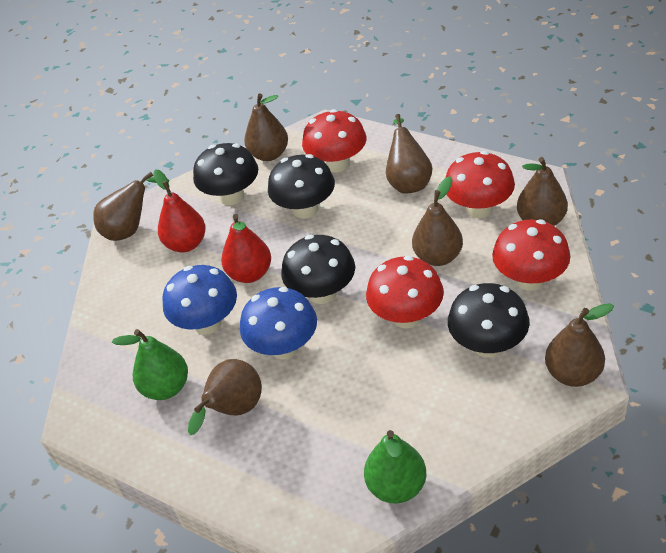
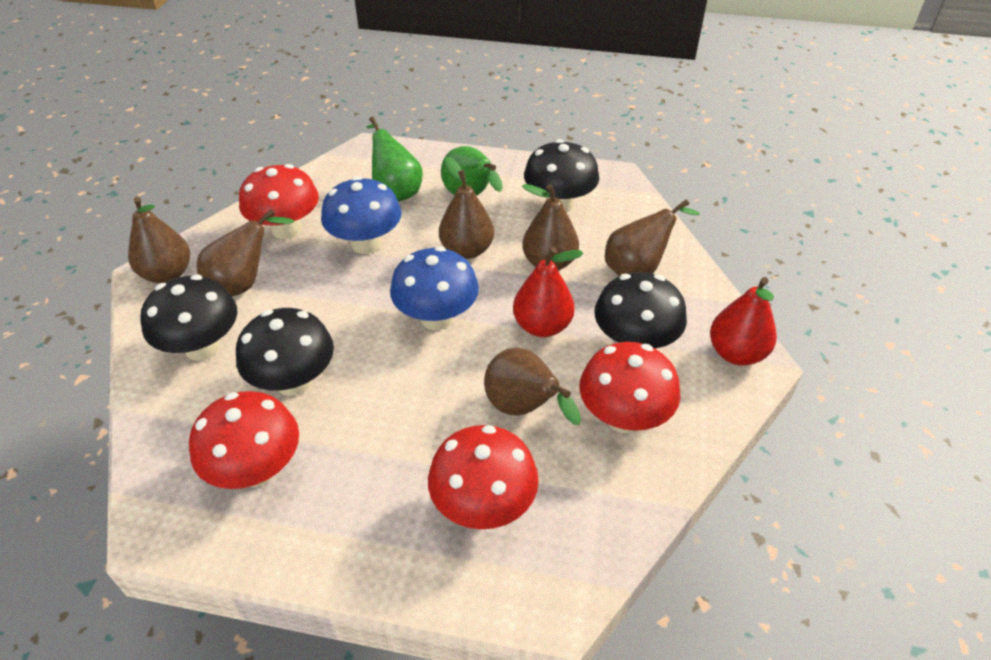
brown pear: 7 -> 6

